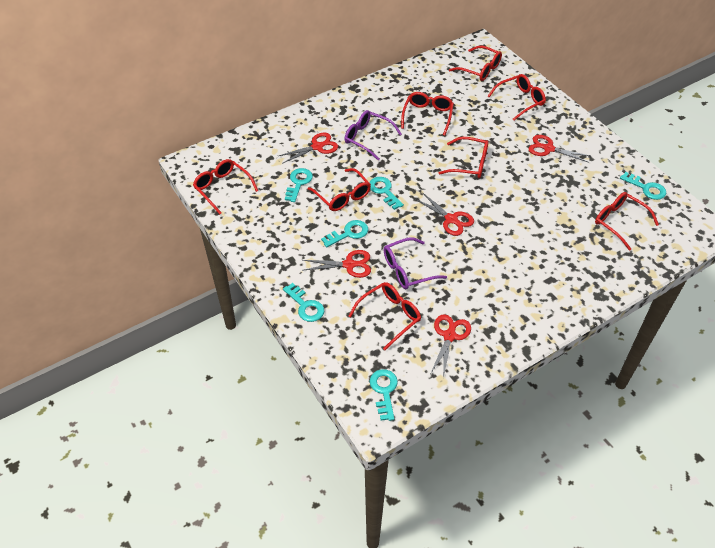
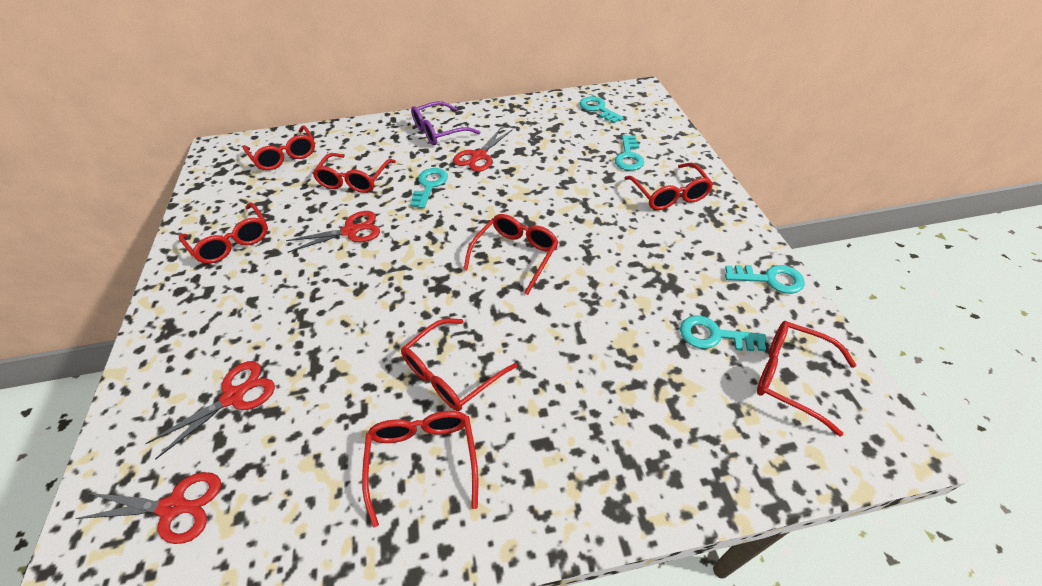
purple glasses: 2 -> 1
red scissors: 5 -> 4
turquoise key: 6 -> 5

